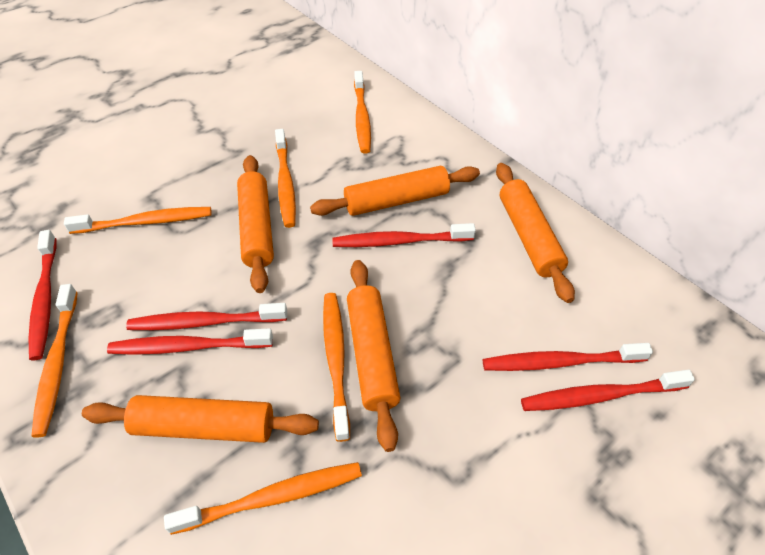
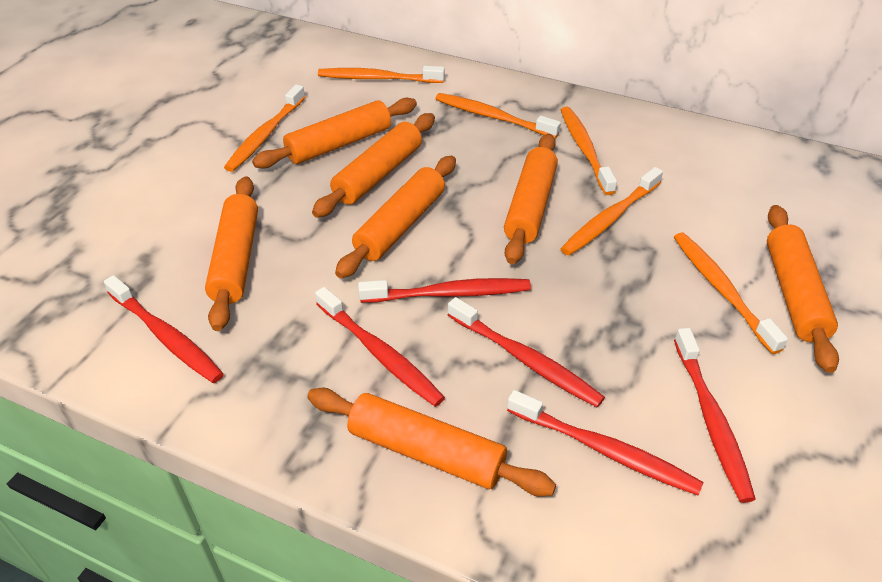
orange rolling pin: 5 -> 7

